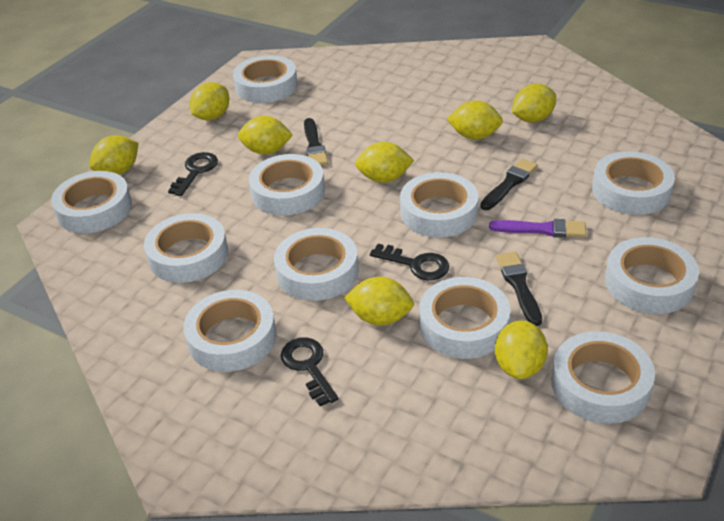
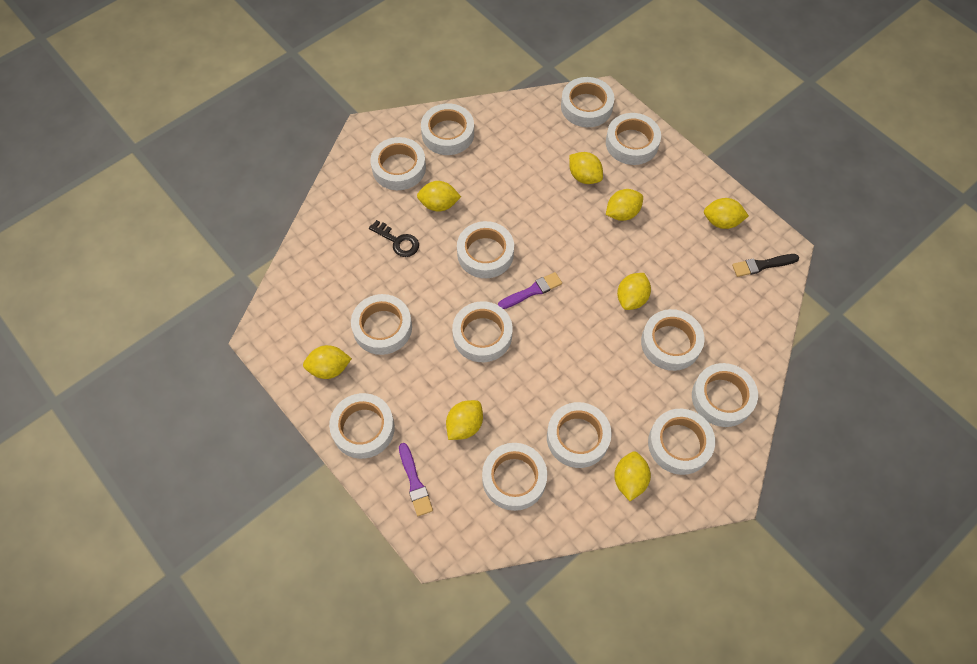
black brush: 3 -> 1
black key: 3 -> 1
purple brush: 1 -> 2
white tape: 11 -> 13

